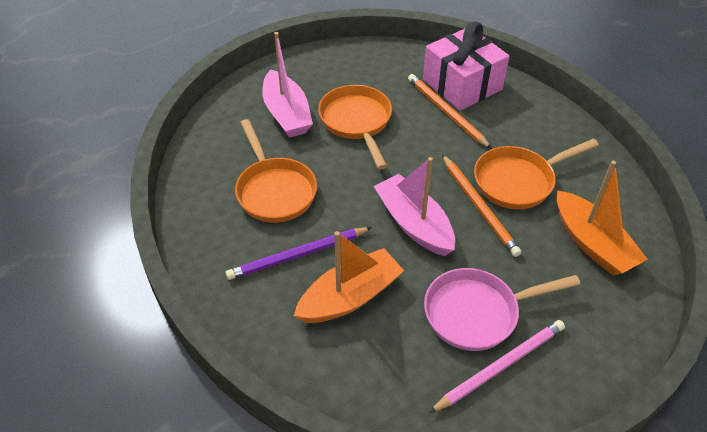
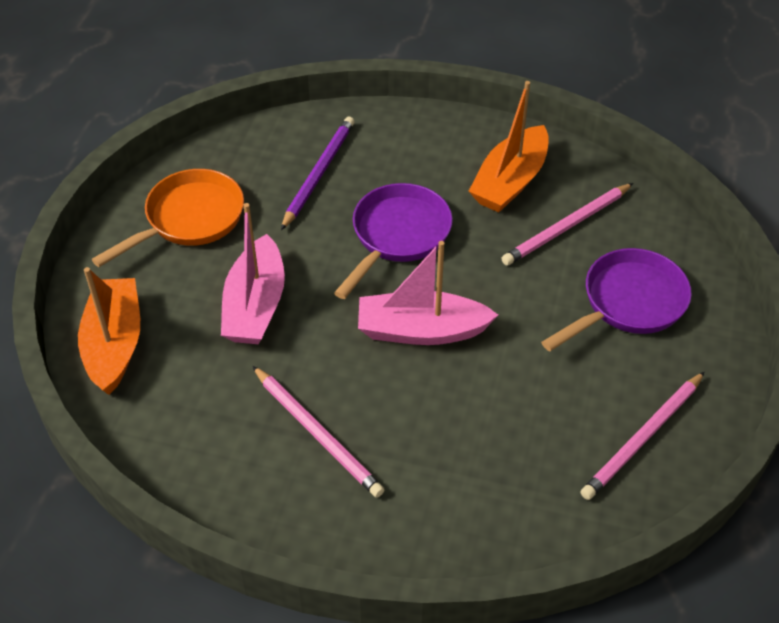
orange pan: 3 -> 1
orange pencil: 2 -> 0
pink gift: 1 -> 0
pink pan: 1 -> 0
pink pencil: 1 -> 3
purple pan: 0 -> 2

